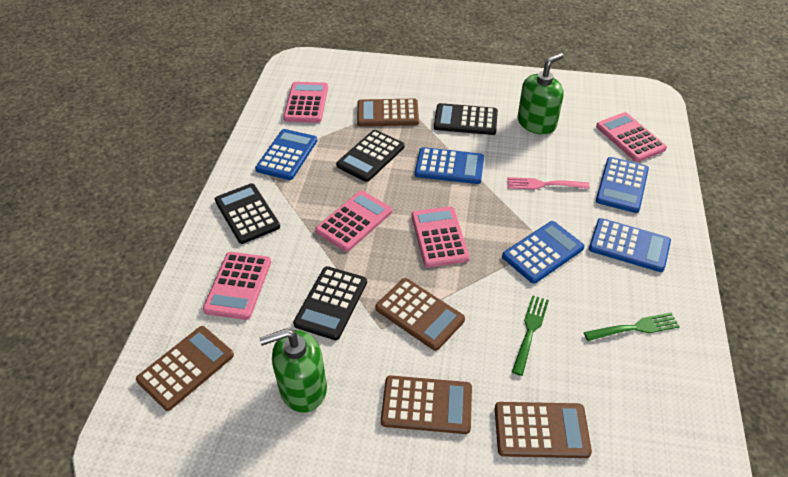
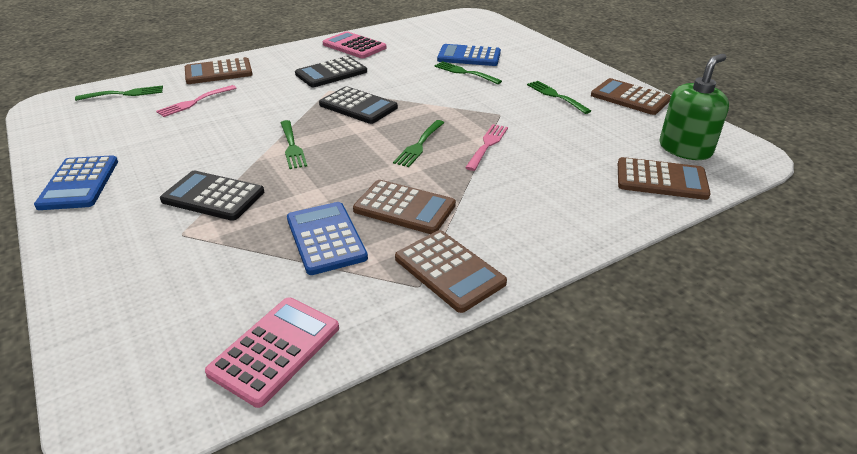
black calculator: 4 -> 3
blue calculator: 5 -> 3
green fork: 2 -> 5
green soap dispenser: 2 -> 1
pink calculator: 5 -> 2
pink fork: 1 -> 2

